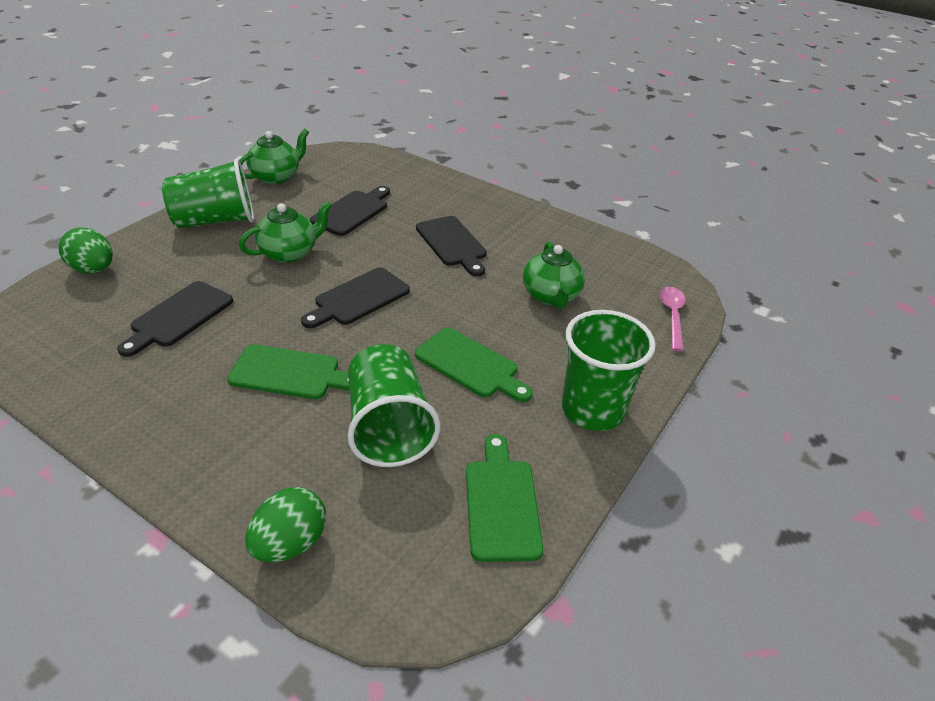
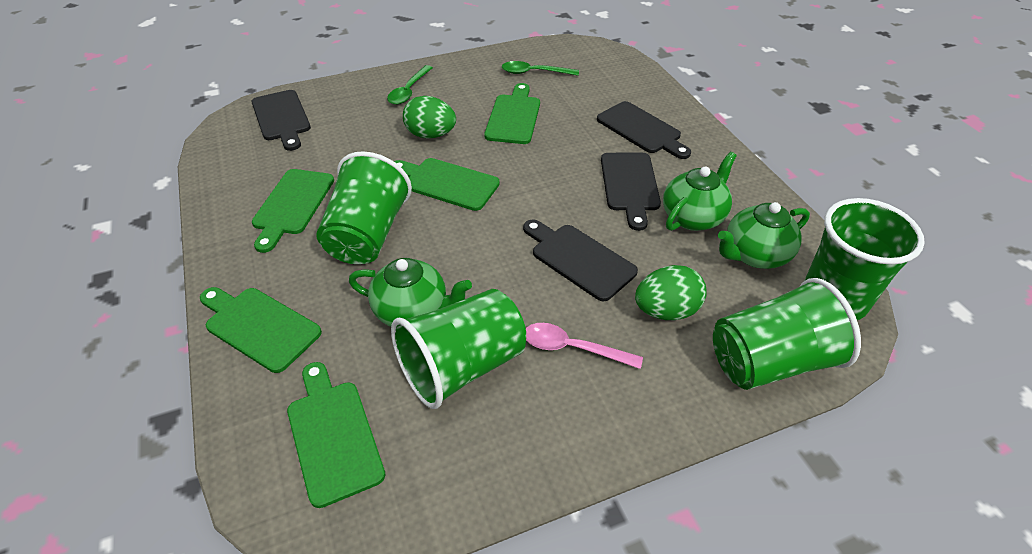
green cup: 3 -> 4
green cutting board: 3 -> 5
green spoon: 0 -> 2

